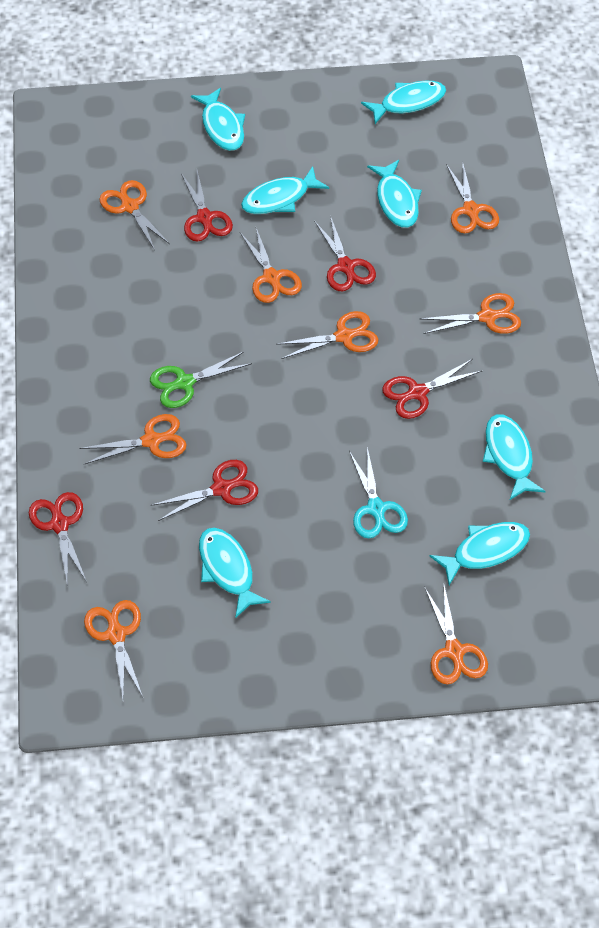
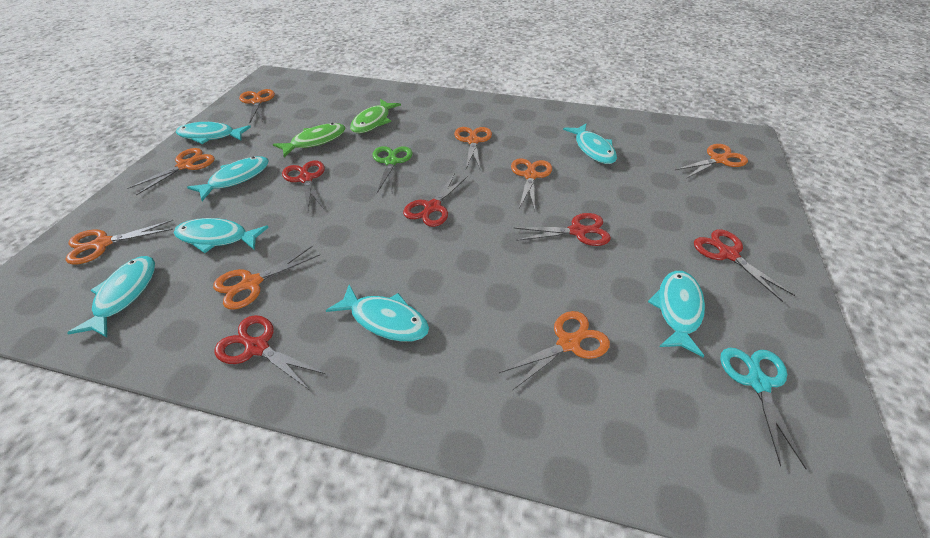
green fish: 0 -> 2

